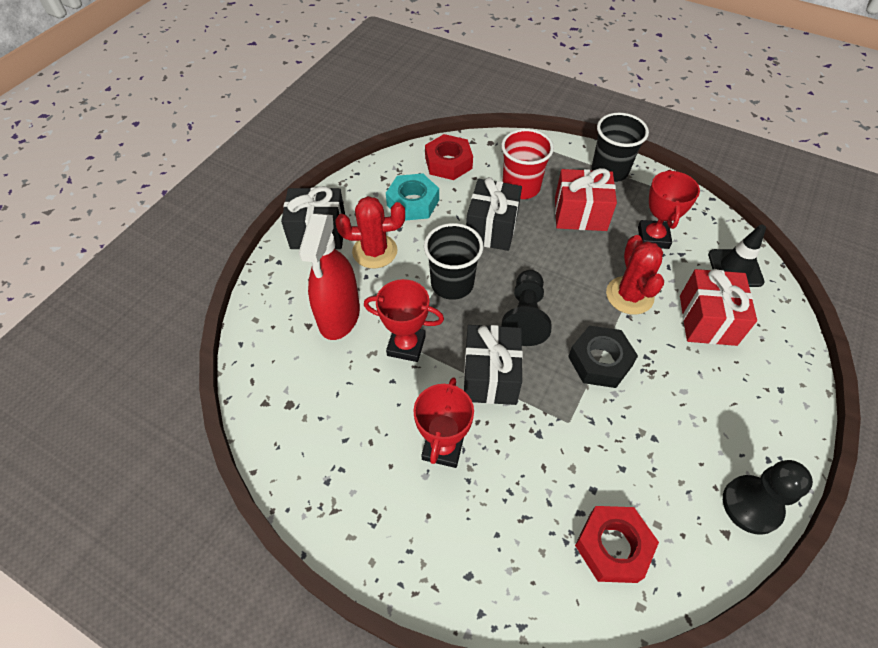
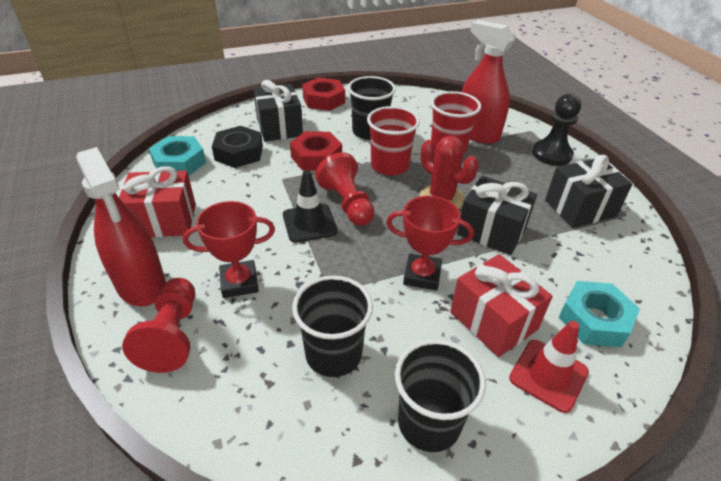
black cup: 2 -> 3
black pawn: 2 -> 1
red cactus: 2 -> 1
red cup: 1 -> 2
red pawn: 0 -> 2
red spray bottle: 1 -> 2
red traffic cone: 0 -> 1
red trophy: 3 -> 2
turquoise nut: 1 -> 2

